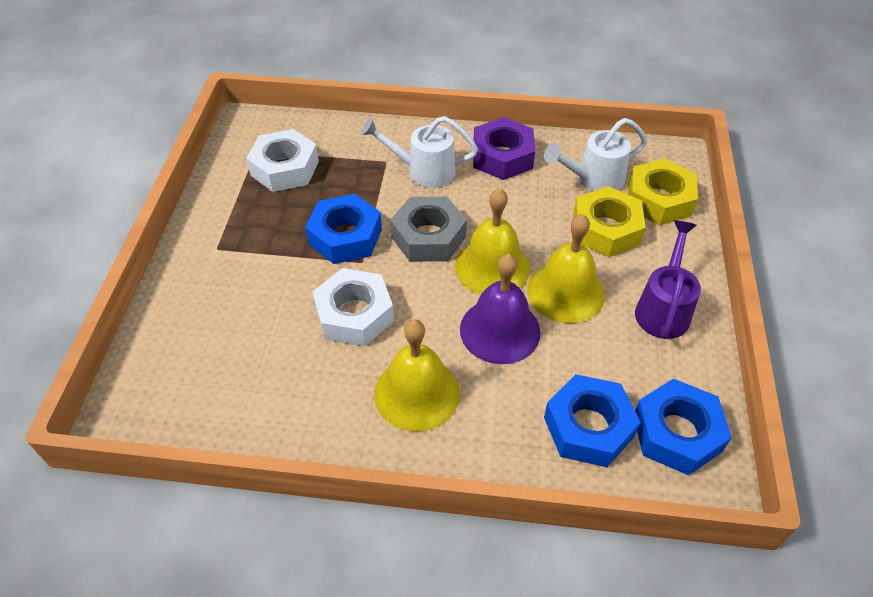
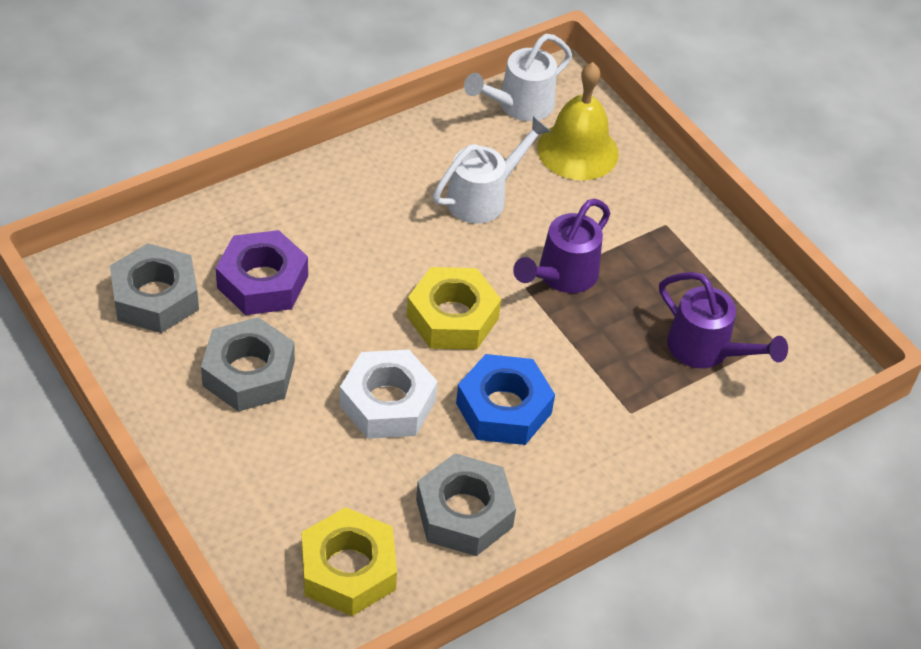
blue nut: 3 -> 1
grey nut: 1 -> 3
purple bell: 1 -> 0
purple watering can: 1 -> 2
white nut: 2 -> 1
yellow bell: 3 -> 1

